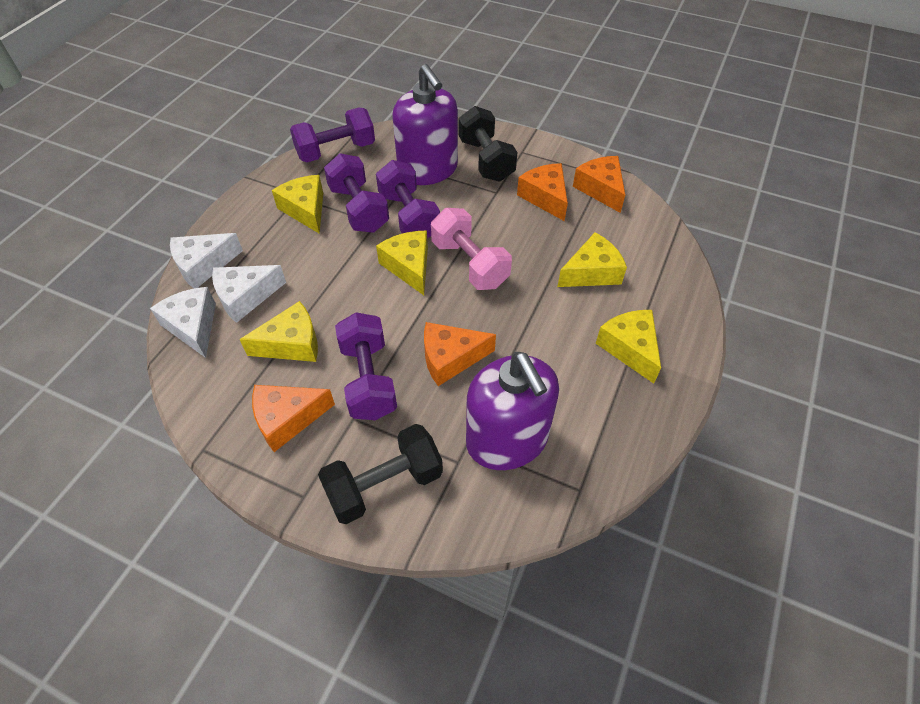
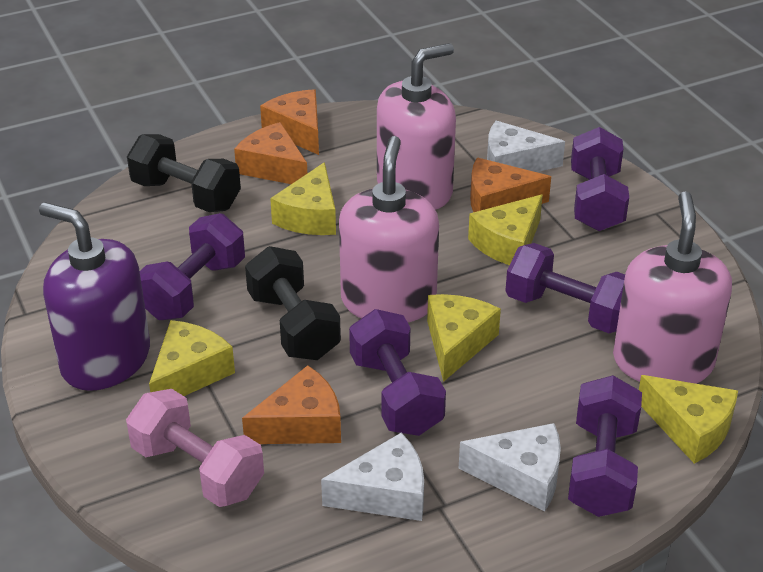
pink soap dispenser: 0 -> 3
purple dumbbell: 4 -> 5
purple soap dispenser: 2 -> 1

